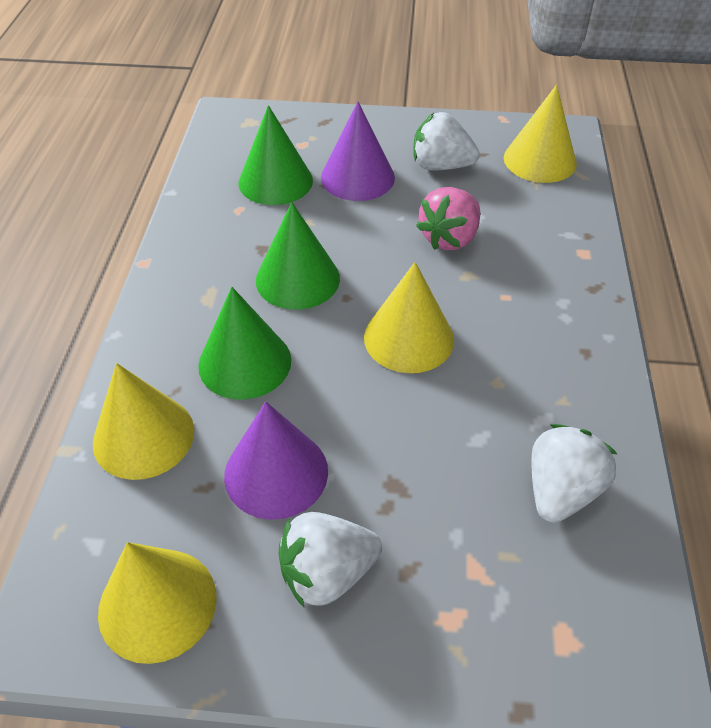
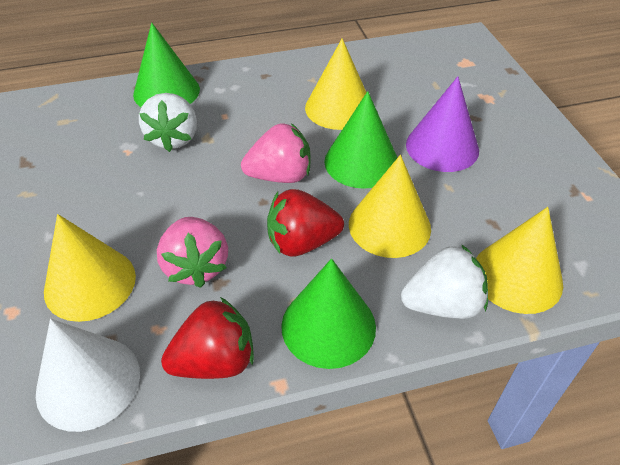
pink strawberry: 1 -> 2
purple cone: 2 -> 1
red strawberry: 0 -> 2
white cone: 0 -> 1
white strawberry: 3 -> 2

